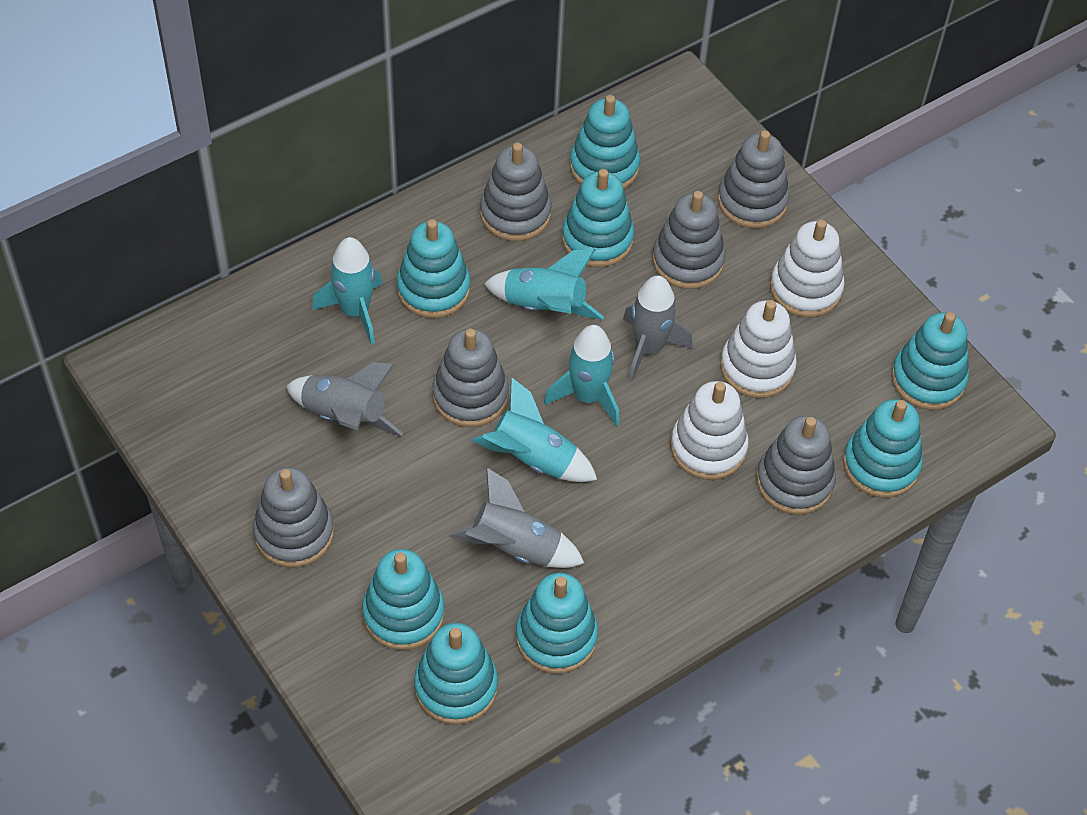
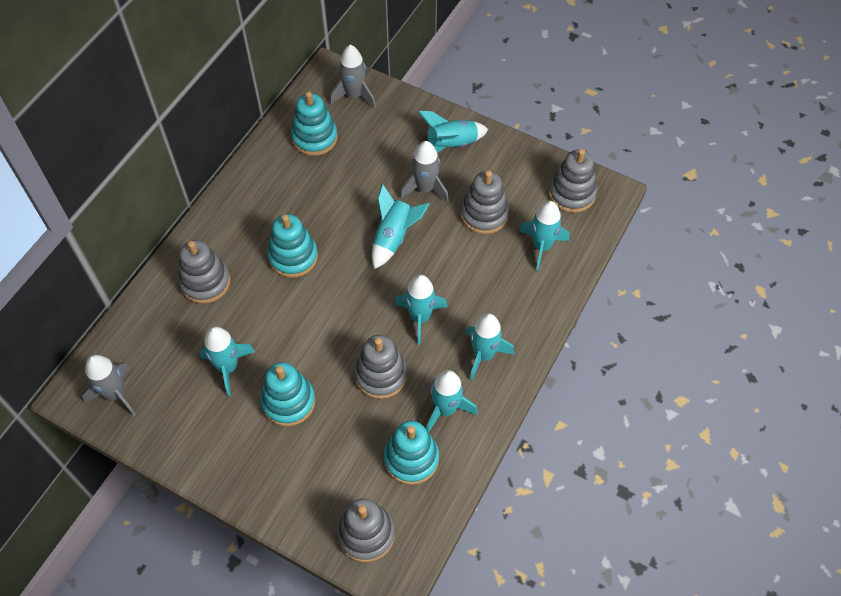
grey stacking toy: 6 -> 5
turquoise rocket: 4 -> 7
turquoise stacking toy: 8 -> 4
white stacking toy: 3 -> 0

